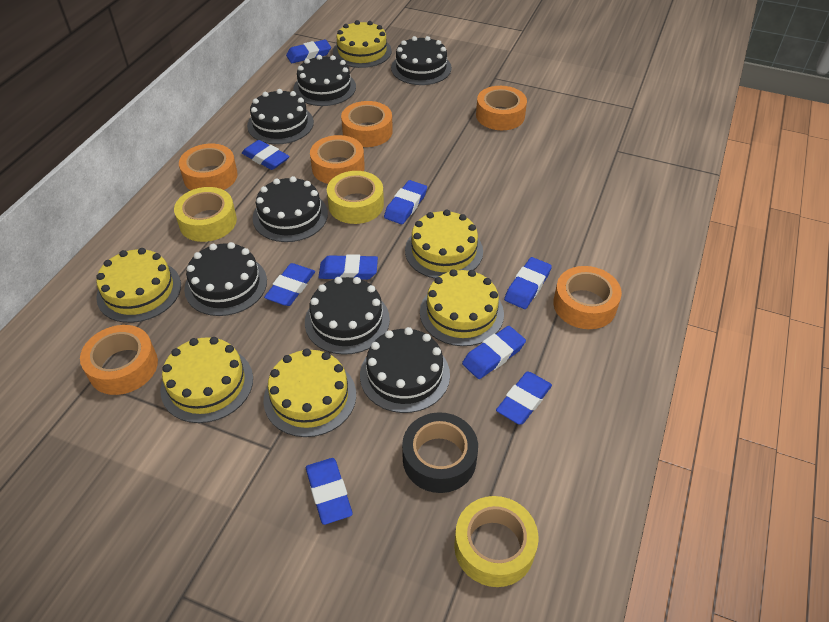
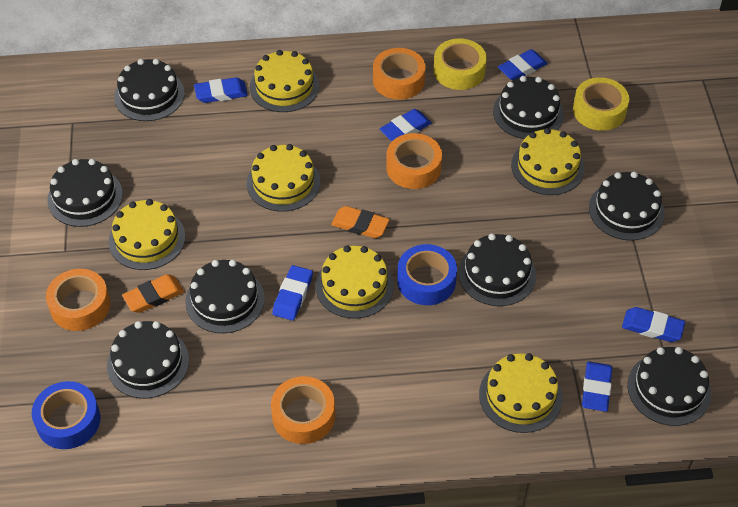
black cake: 7 -> 8
black tape: 1 -> 0
blue eraser: 9 -> 6
blue tape: 0 -> 2
orange eraser: 0 -> 2
orange tape: 6 -> 4
yellow tape: 3 -> 2

